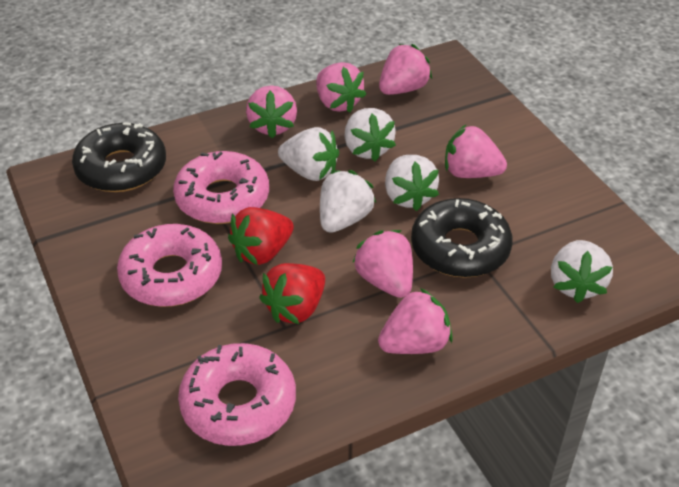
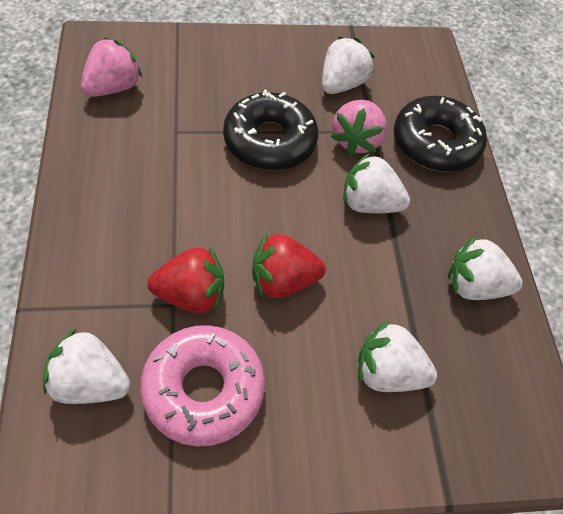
pink donut: 3 -> 1
pink strawberry: 6 -> 2

